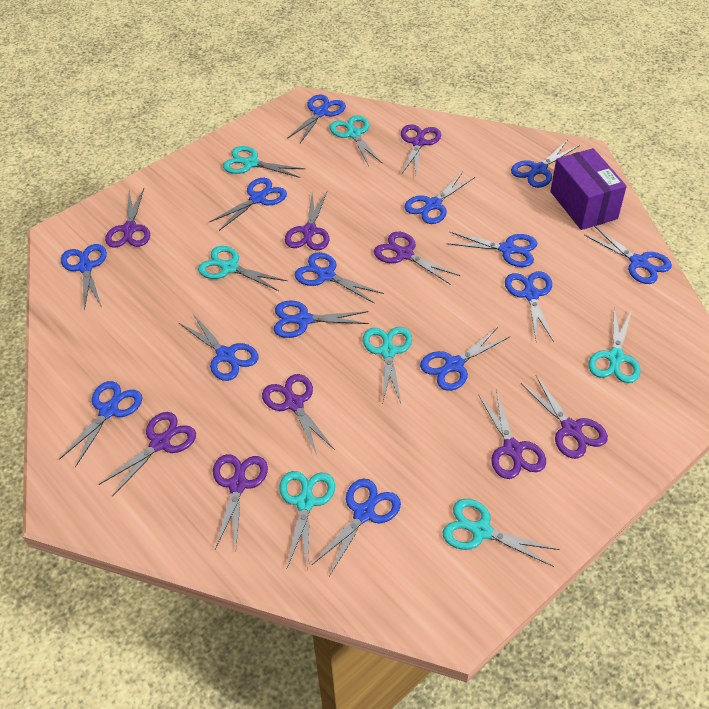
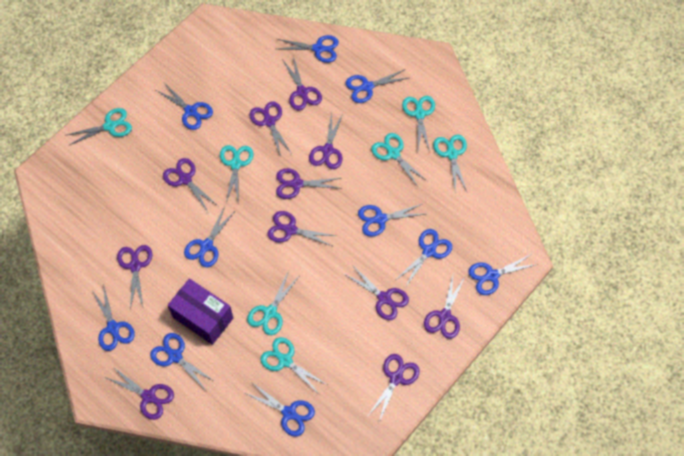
blue scissors: 14 -> 10
purple scissors: 9 -> 11

